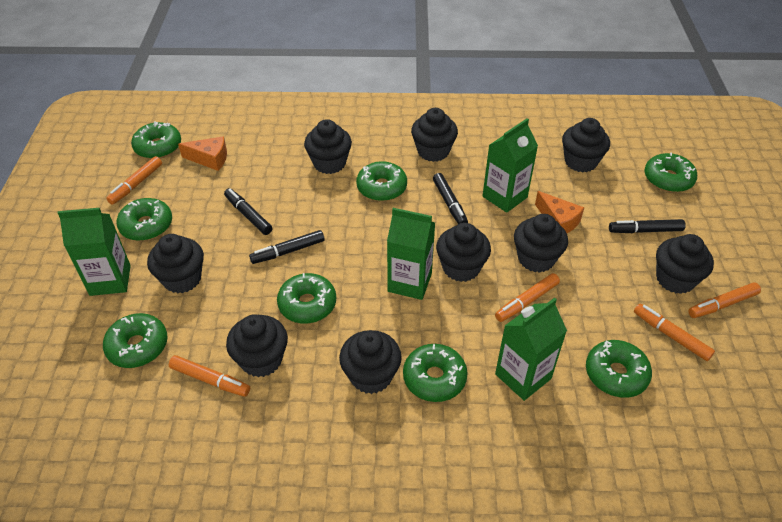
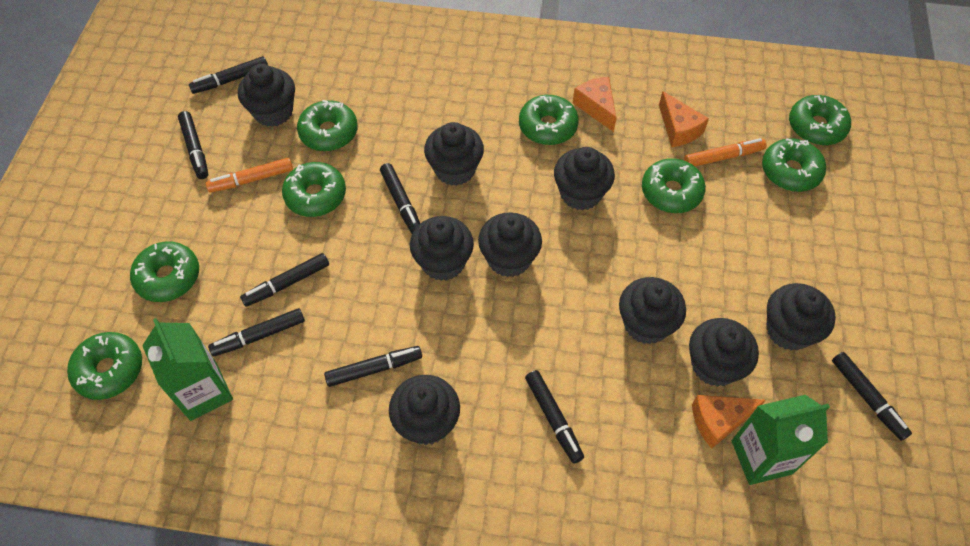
black marker: 4 -> 8
green carton: 4 -> 2
orange cheese: 2 -> 3
orange marker: 5 -> 2

